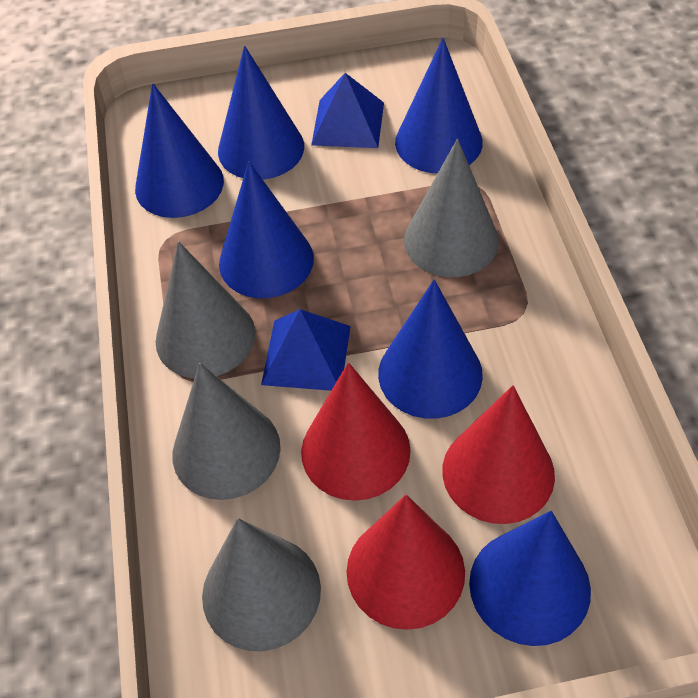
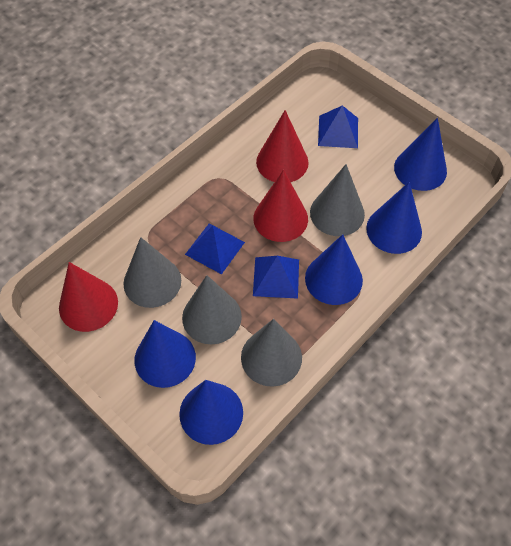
blue cone: 6 -> 5
blue pyramid: 2 -> 3

